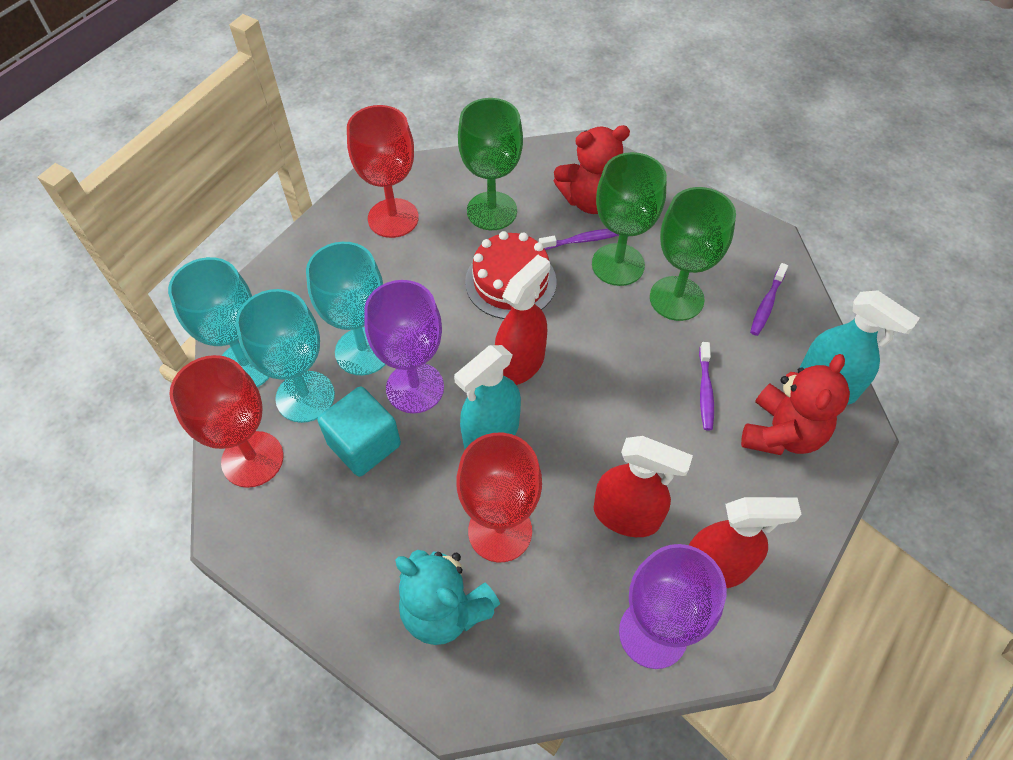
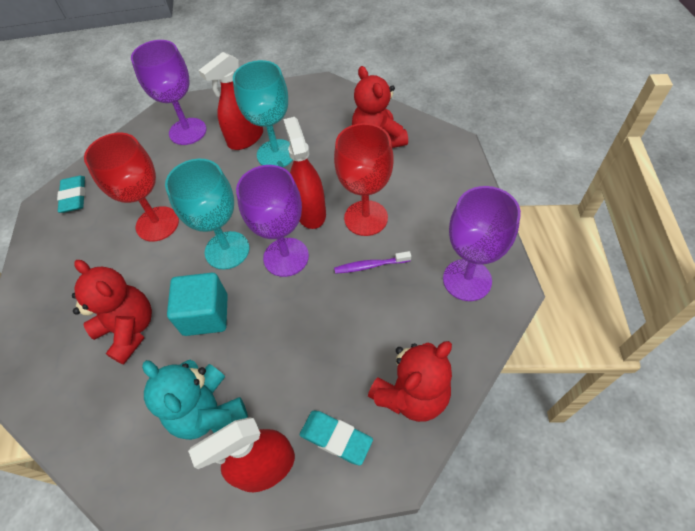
green goblet: 3 -> 0
purple goblet: 2 -> 3
purple toothbrush: 3 -> 1
red cake: 1 -> 0
red goblet: 3 -> 2
red teddy bear: 2 -> 3
turquoise eraser: 0 -> 2
turquoise goblet: 3 -> 2
turquoise spray bottle: 2 -> 0

